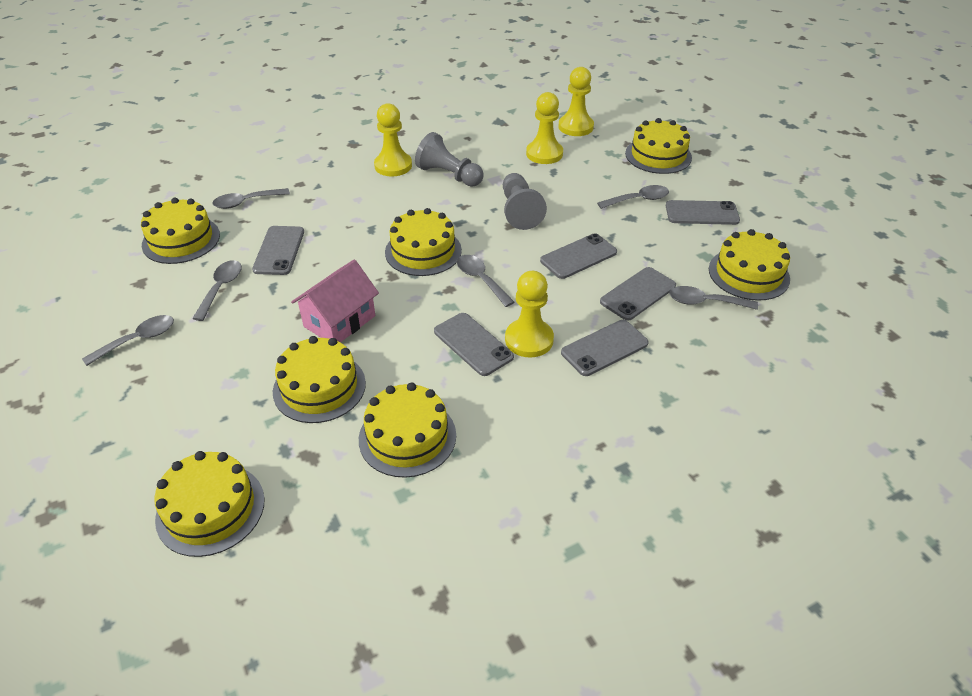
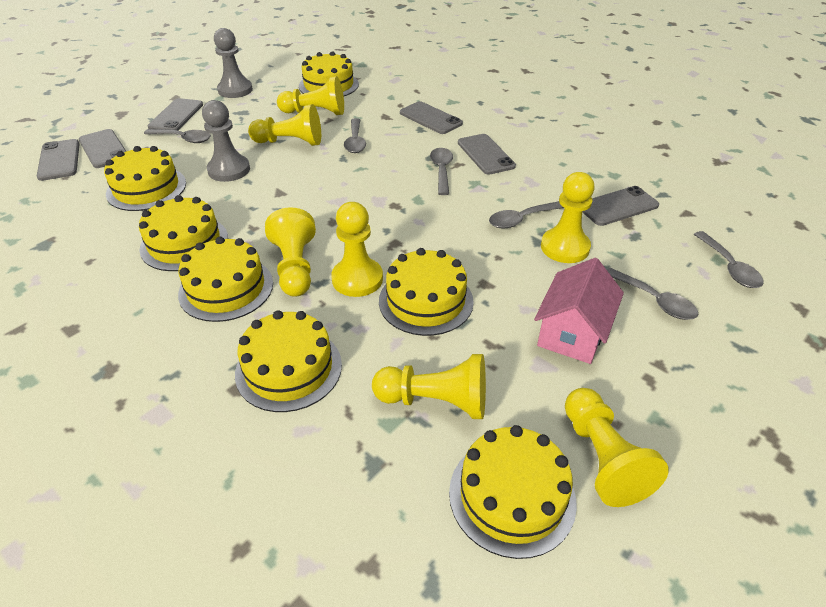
yellow pawn: 4 -> 7

